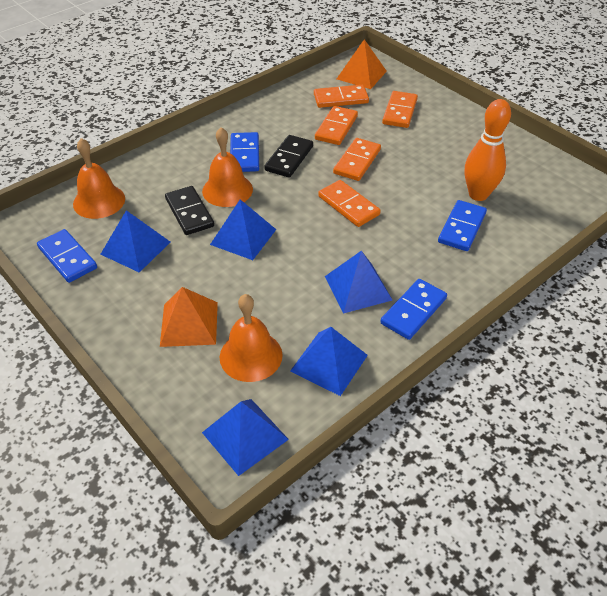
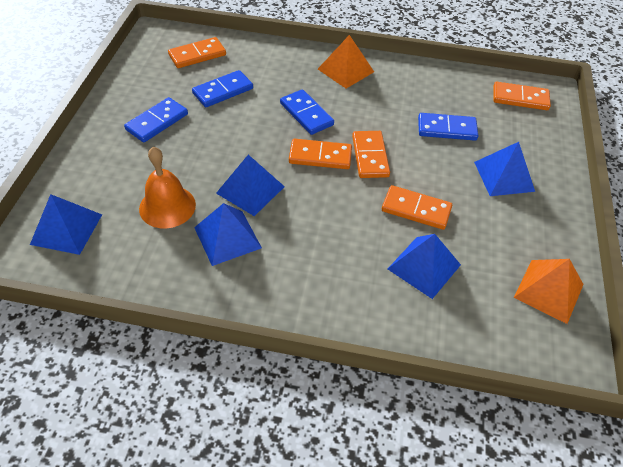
black domino: 2 -> 0
orange bell: 3 -> 1
orange bowling pin: 1 -> 0

